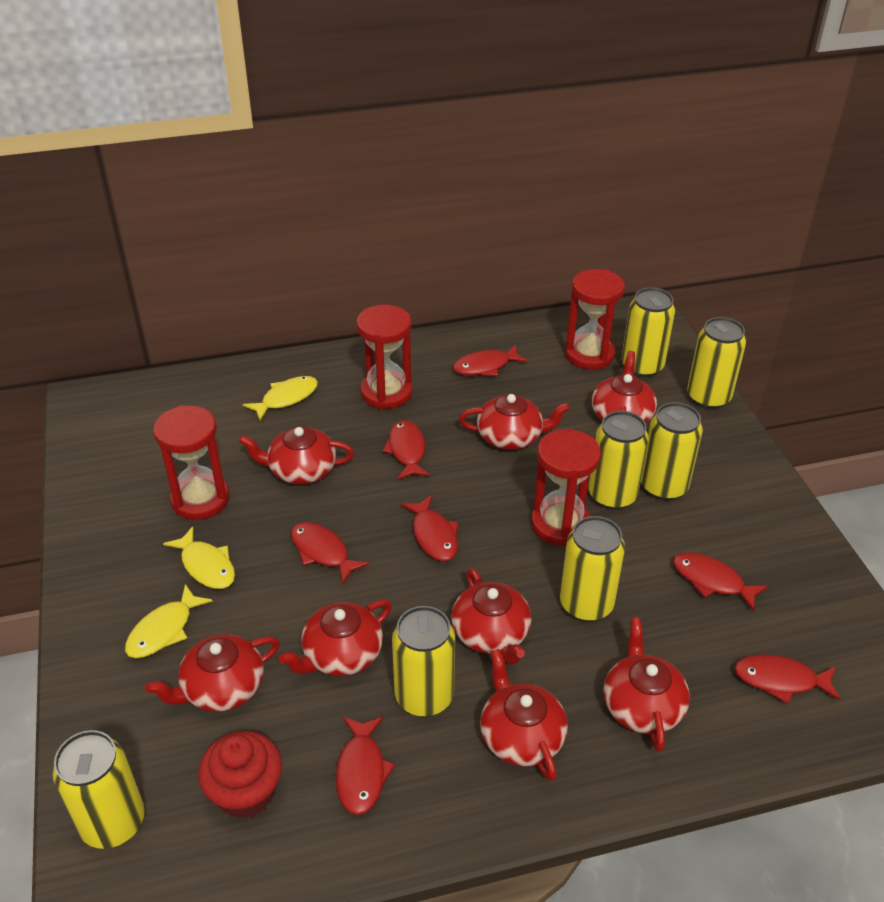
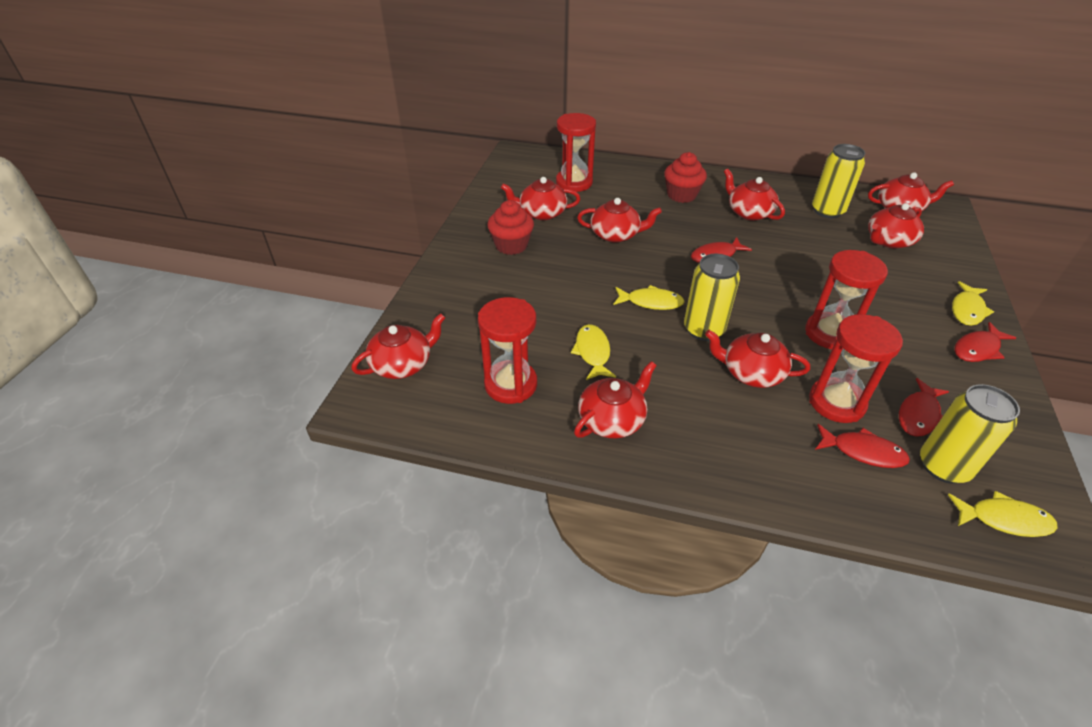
red cupcake: 1 -> 2
red fish: 7 -> 4
yellow can: 7 -> 3
yellow fish: 3 -> 4

